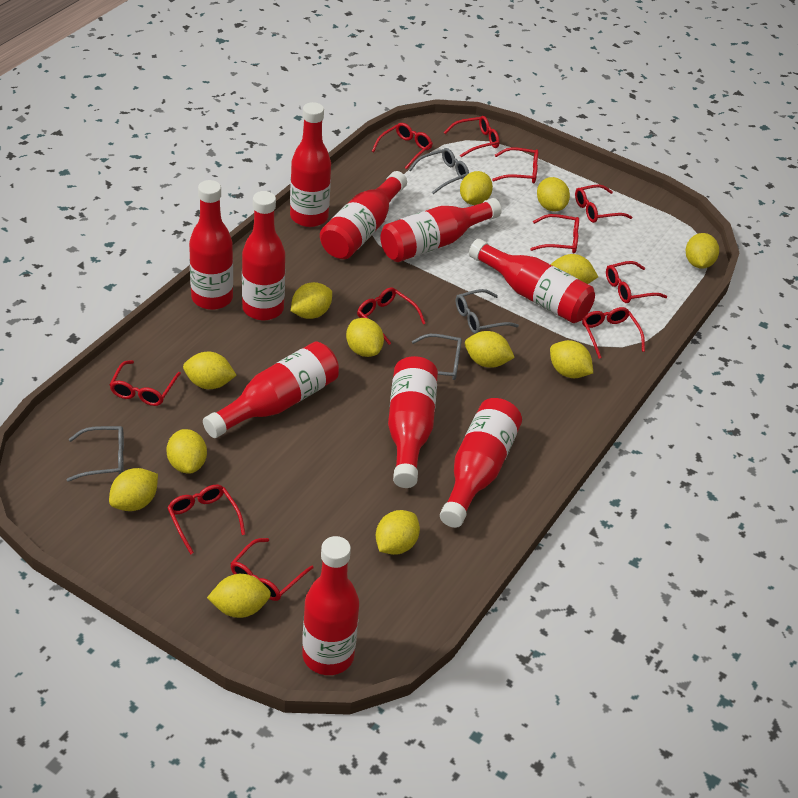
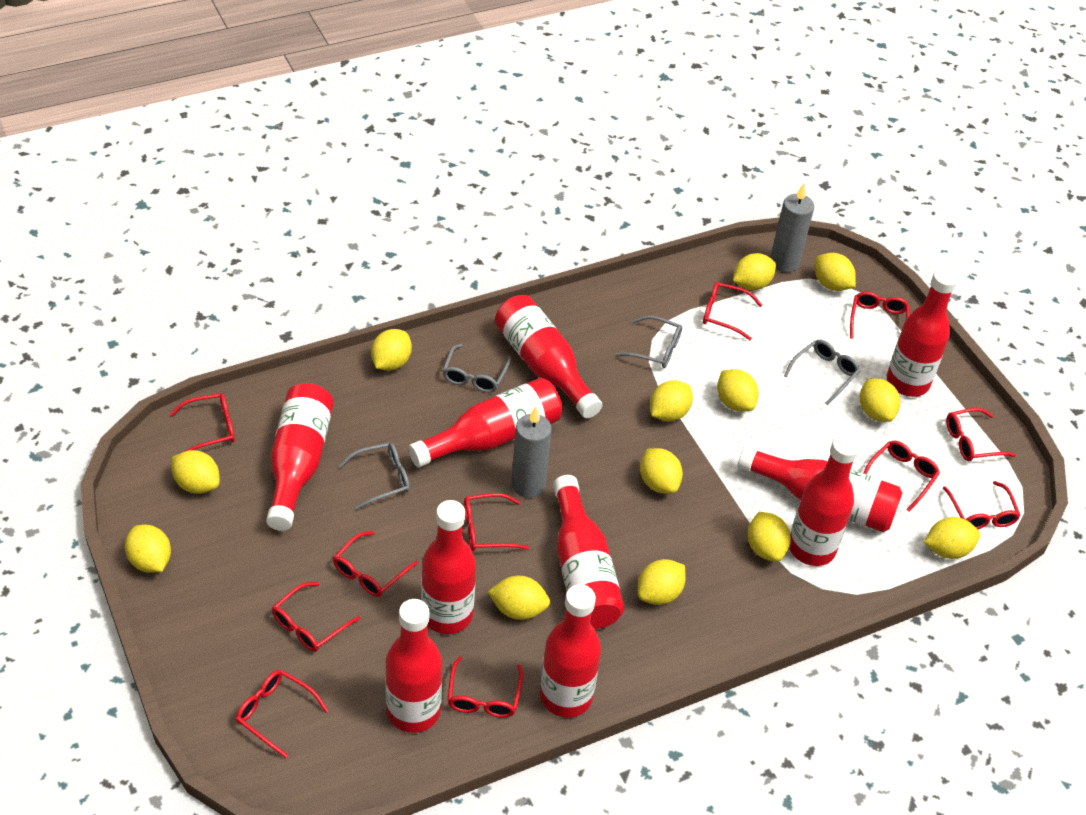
grey candle: 0 -> 2

